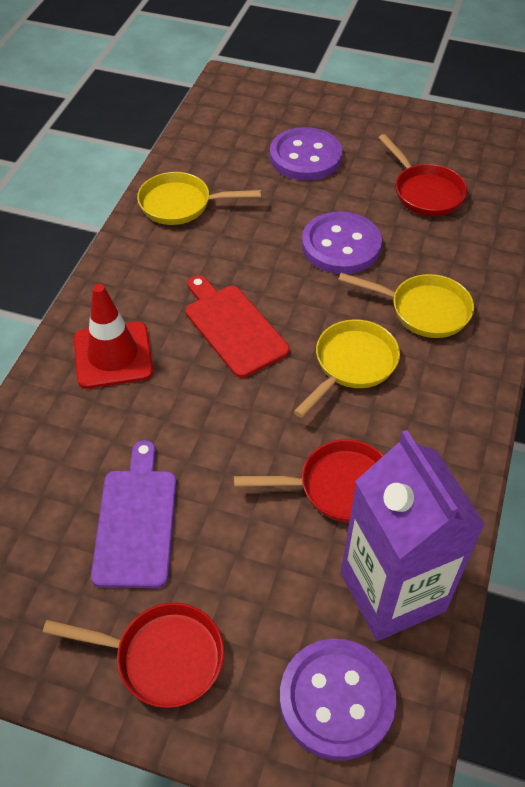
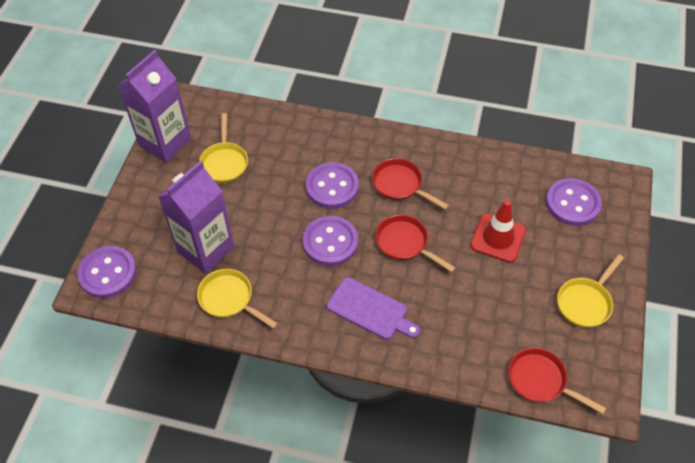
purple button: 3 -> 4
purple carton: 1 -> 2
red cutting board: 1 -> 0

